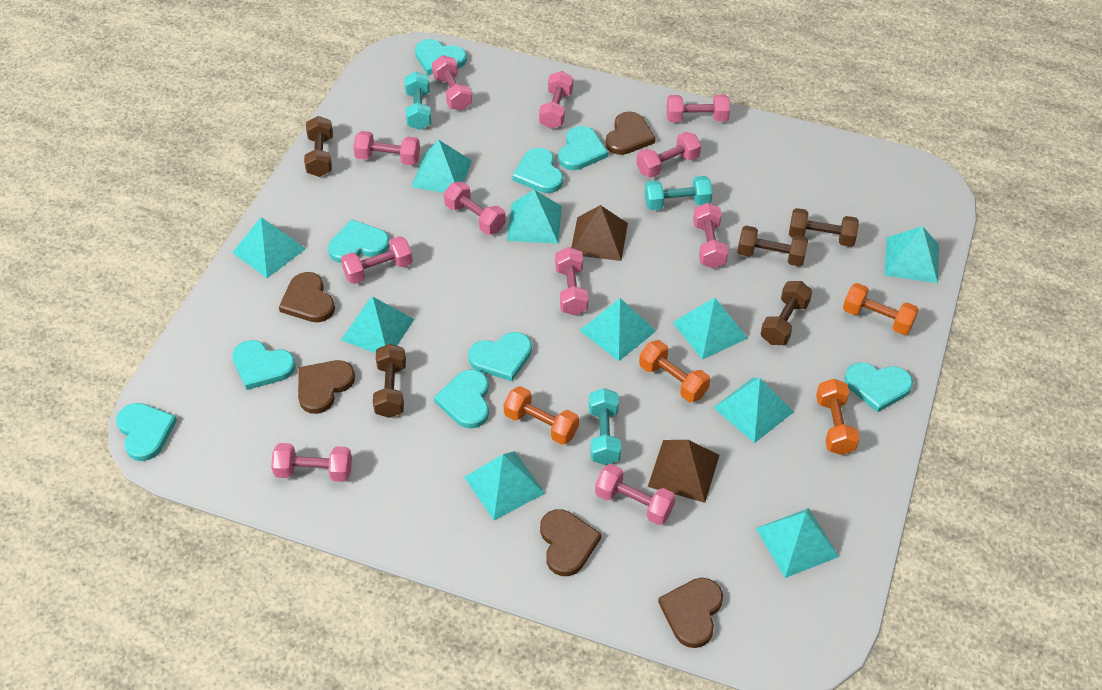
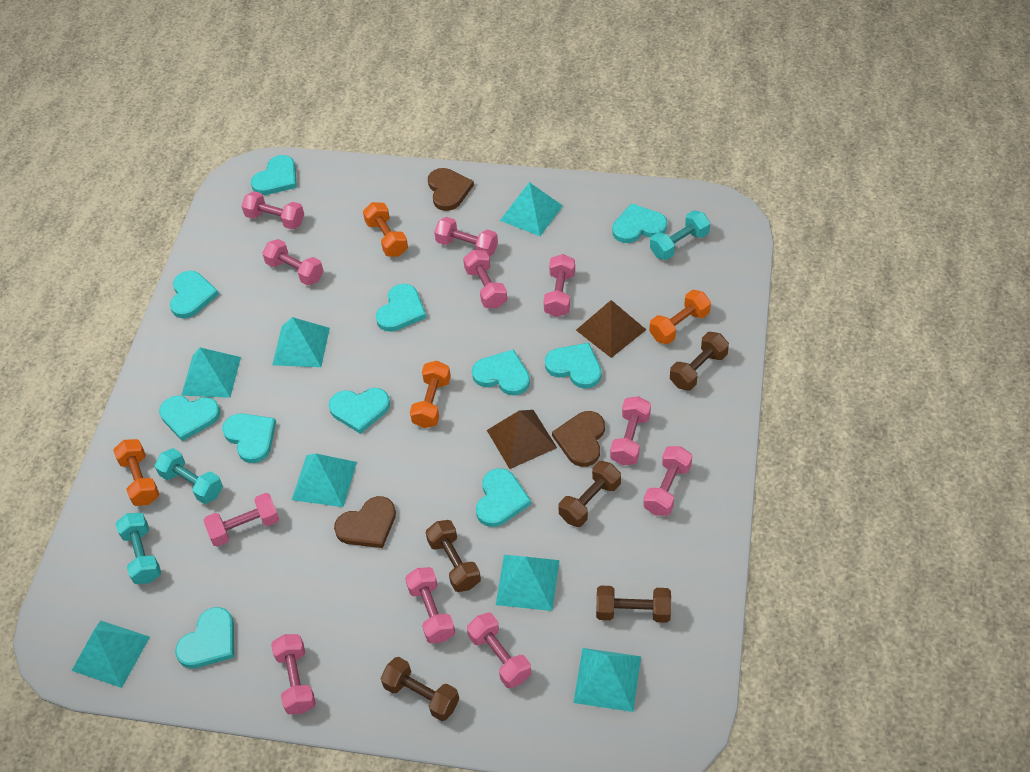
brown heart: 5 -> 3
turquoise heart: 9 -> 11
turquoise pyramid: 10 -> 7

